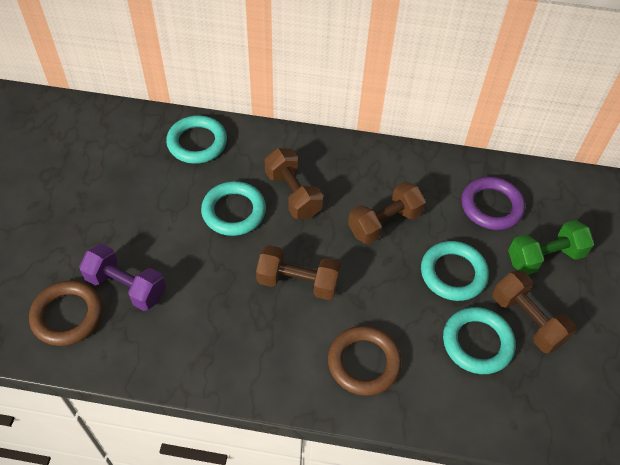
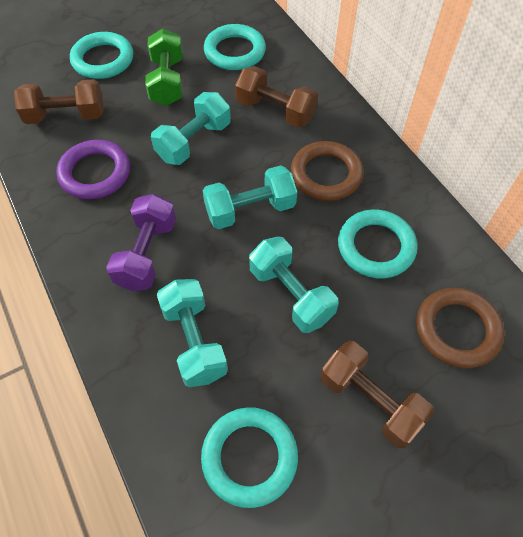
brown dumbbell: 4 -> 3
turquoise dumbbell: 0 -> 4

